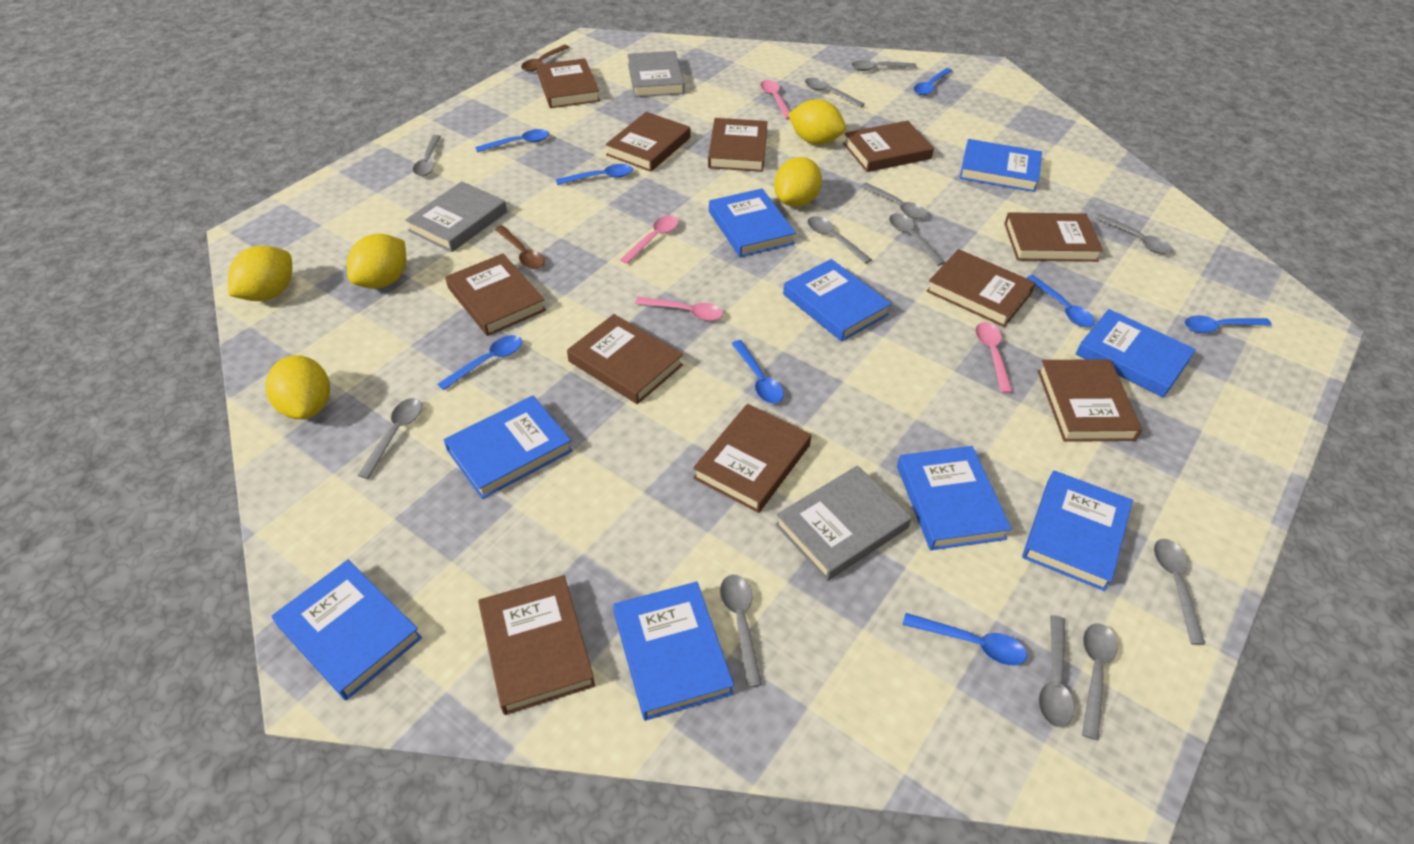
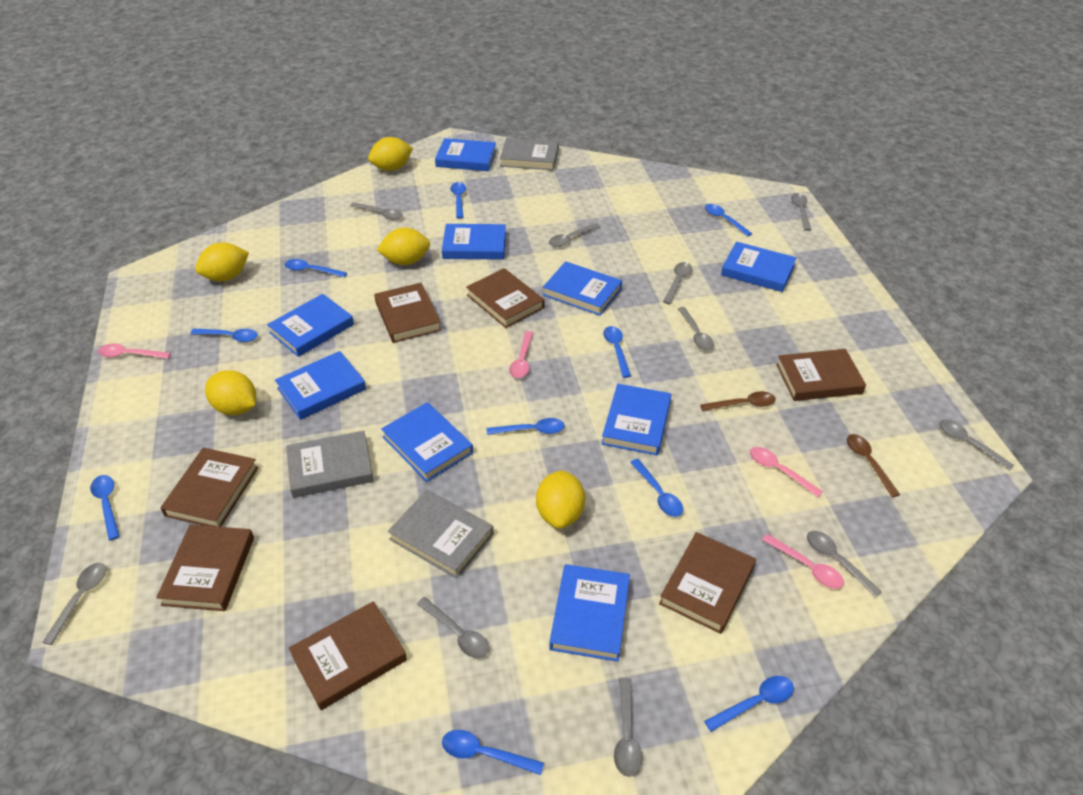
blue spoon: 8 -> 10
brown book: 11 -> 7
grey spoon: 12 -> 10

